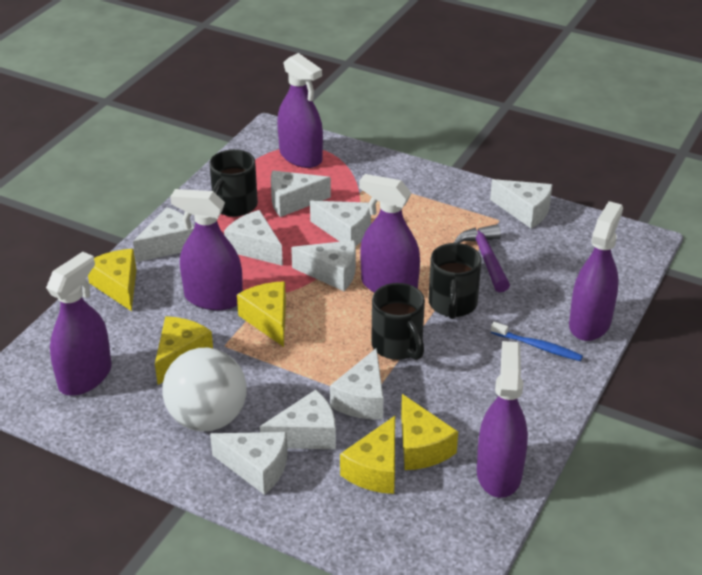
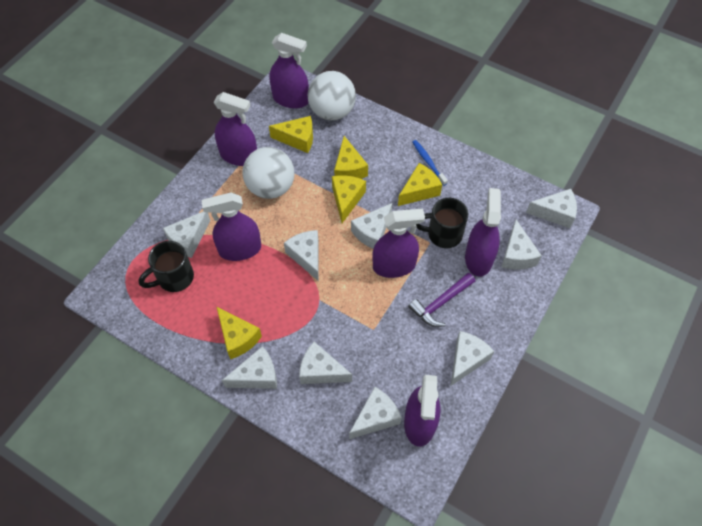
black mug: 3 -> 2
white ball: 1 -> 2

